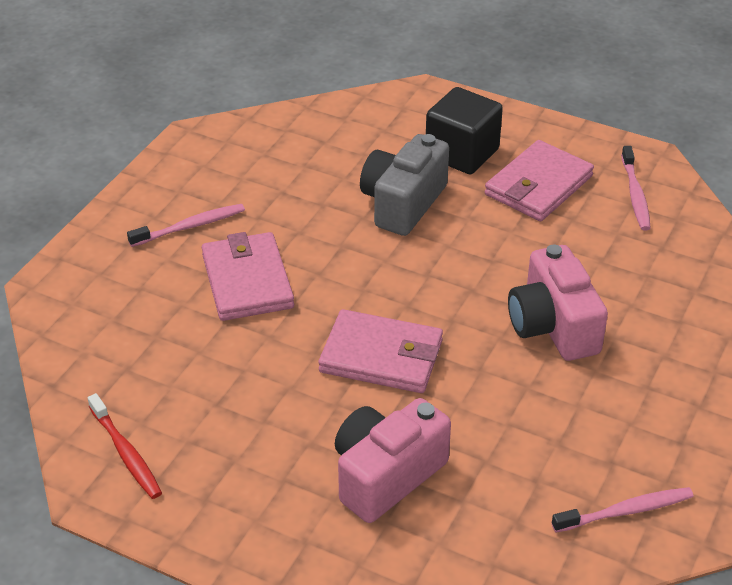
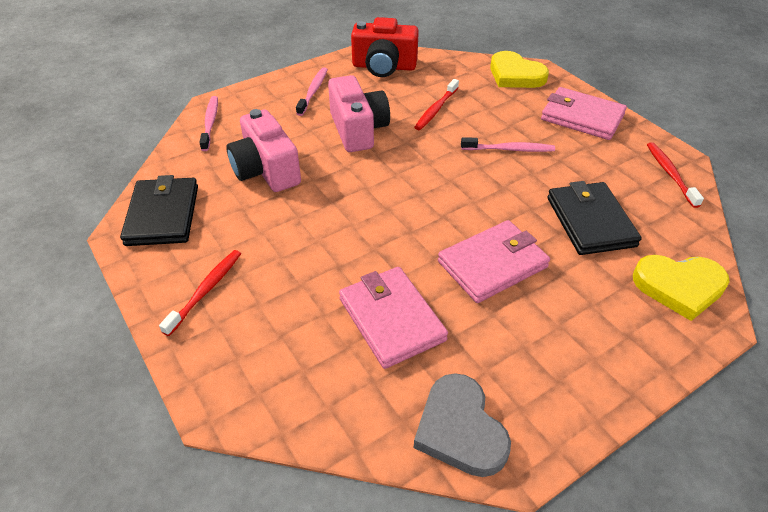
black cube: 1 -> 0
black wallet: 0 -> 2
grey camera: 1 -> 0
grey heart: 0 -> 1
red camera: 0 -> 1
red toothbrush: 1 -> 3
yellow heart: 0 -> 2

